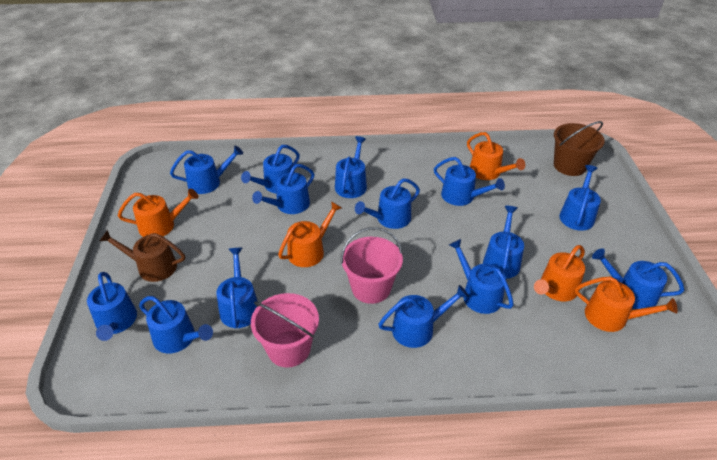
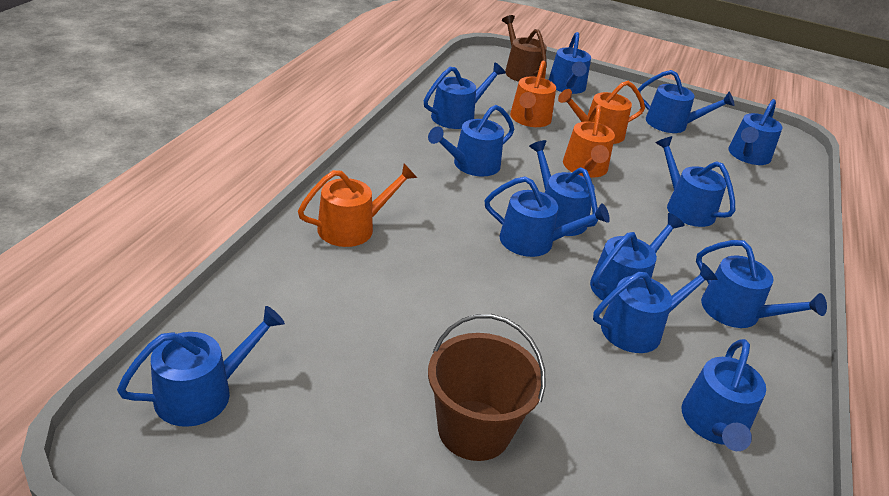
blue watering can: 14 -> 13
orange watering can: 5 -> 4
pink bucket: 2 -> 0

